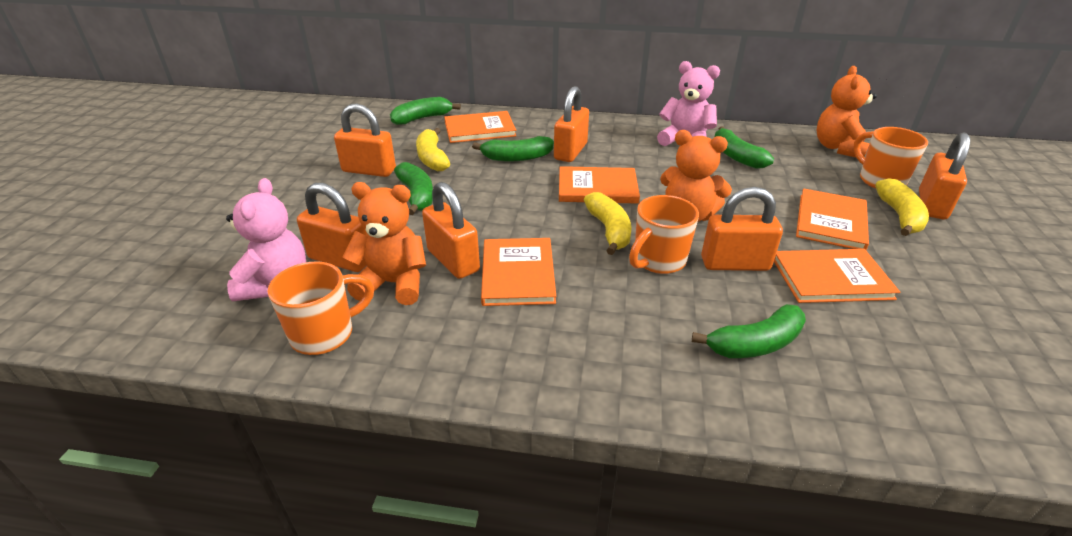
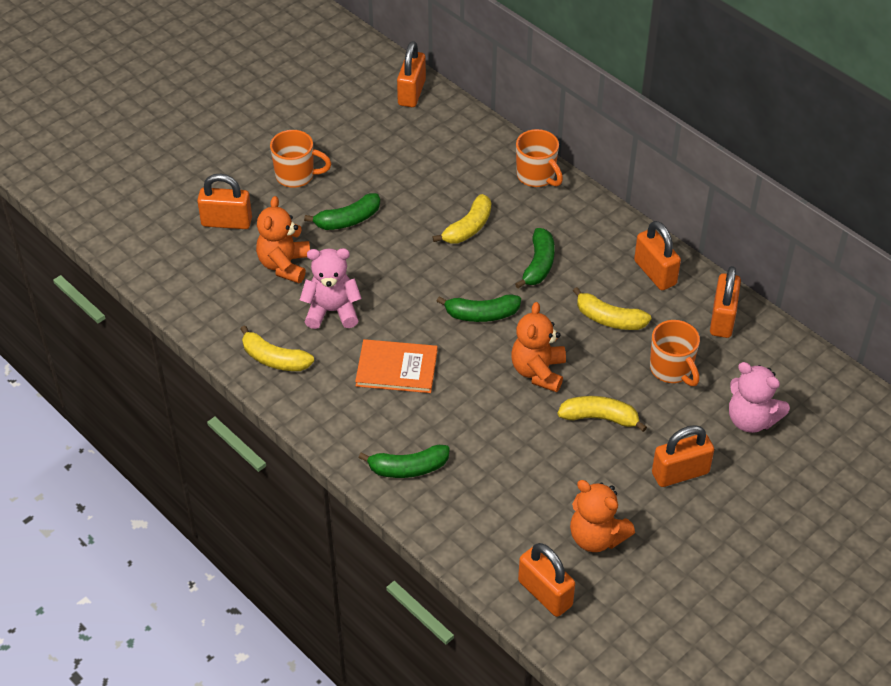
green banana: 5 -> 4
orange book: 5 -> 1
yellow banana: 3 -> 4

